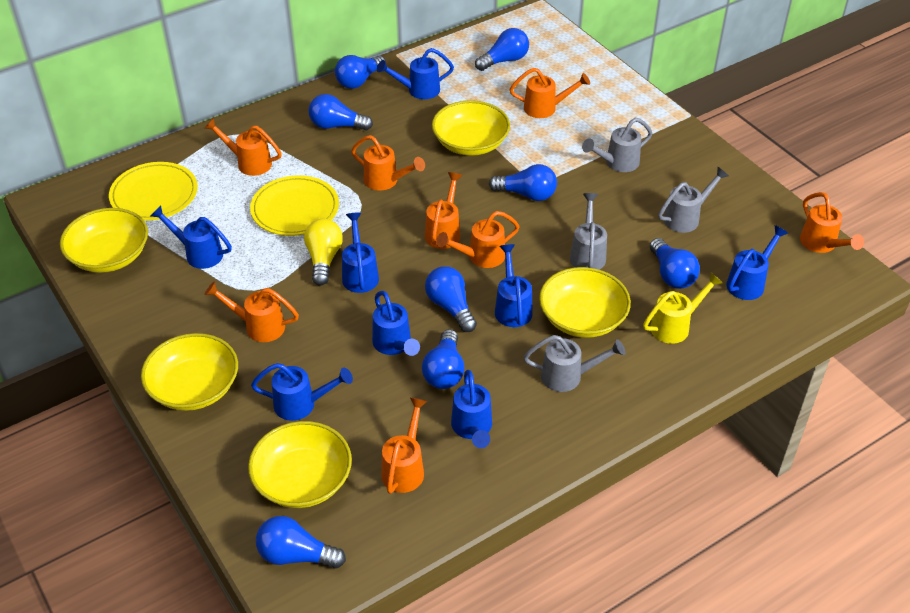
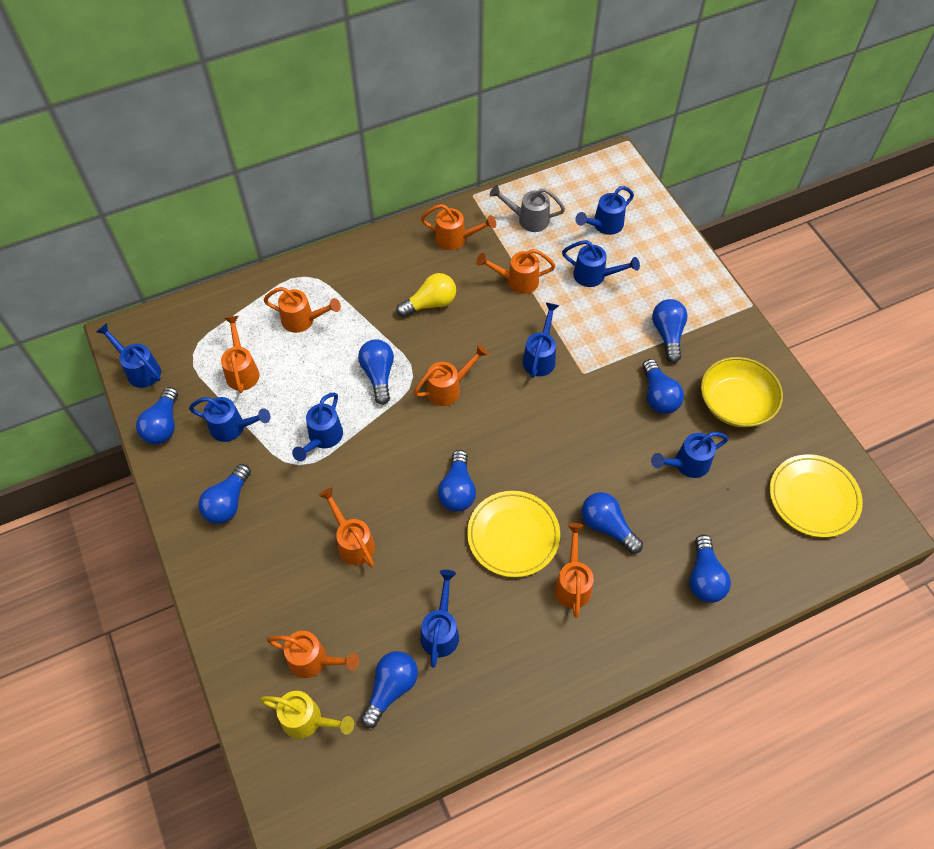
blue light bulb: 8 -> 9
grey watering can: 4 -> 1
yellow bowl: 5 -> 1

